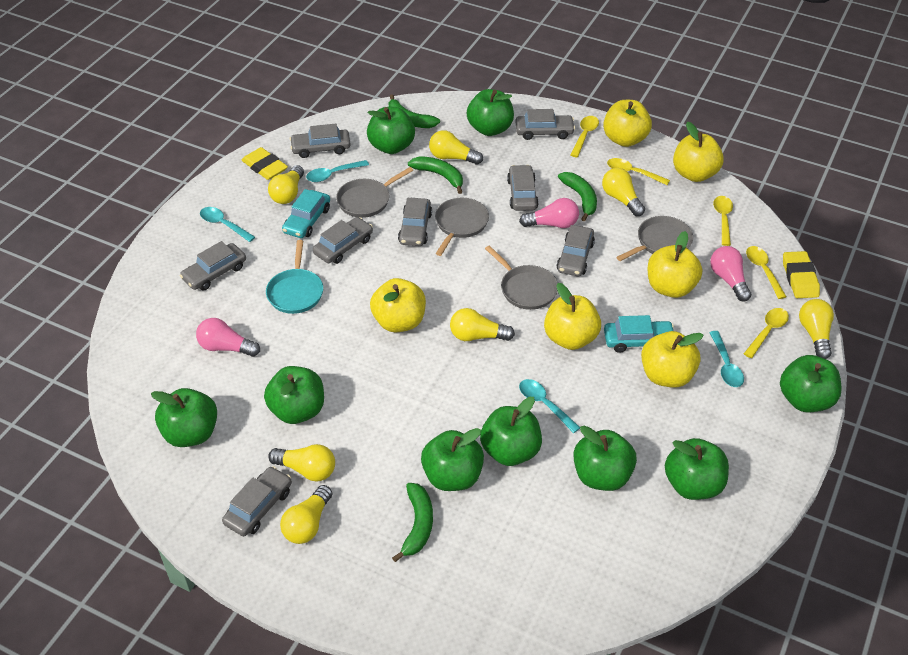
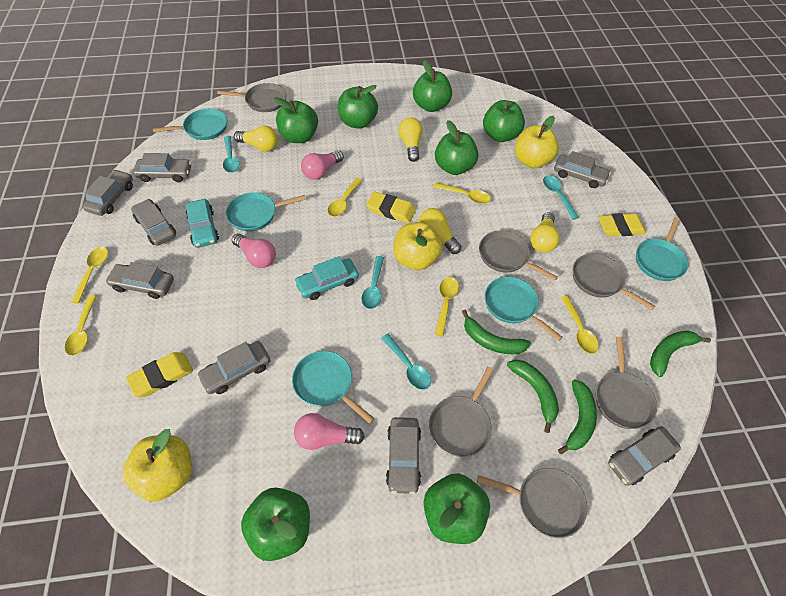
green apple: 9 -> 7
grey pan: 4 -> 6
turquoise pan: 1 -> 5
yellow apple: 6 -> 3
yellow eraser: 2 -> 3
yellow light bulb: 7 -> 4
yellow spoon: 5 -> 6

